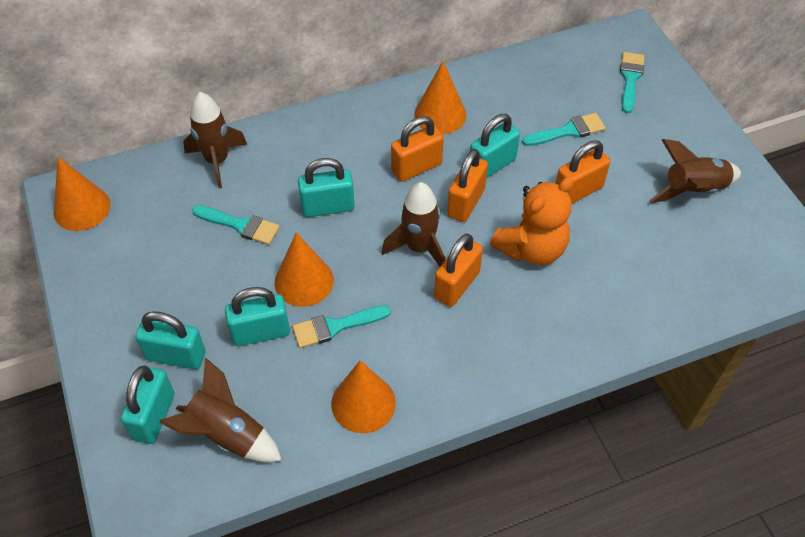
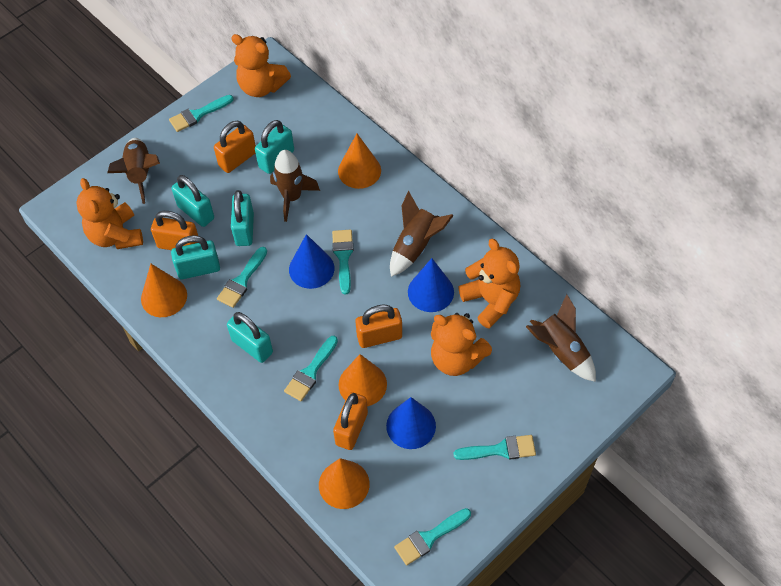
blue cone: 0 -> 3
orange teddy bear: 1 -> 4
turquoise brush: 4 -> 6

